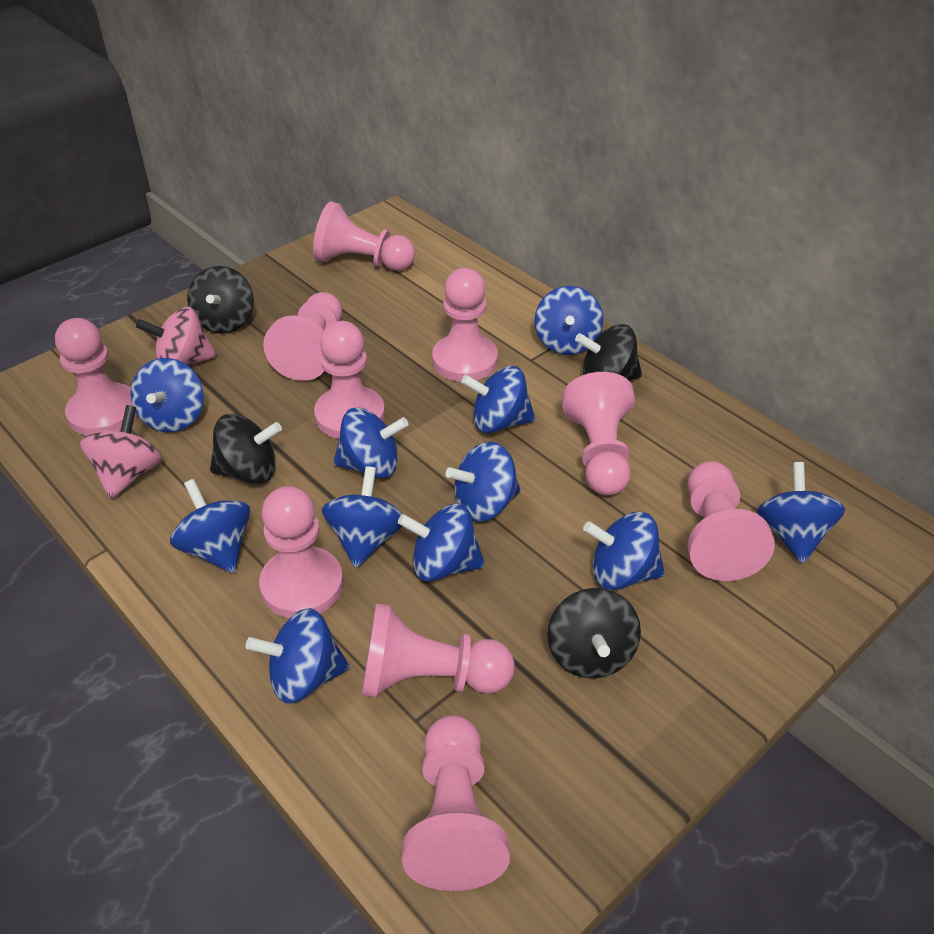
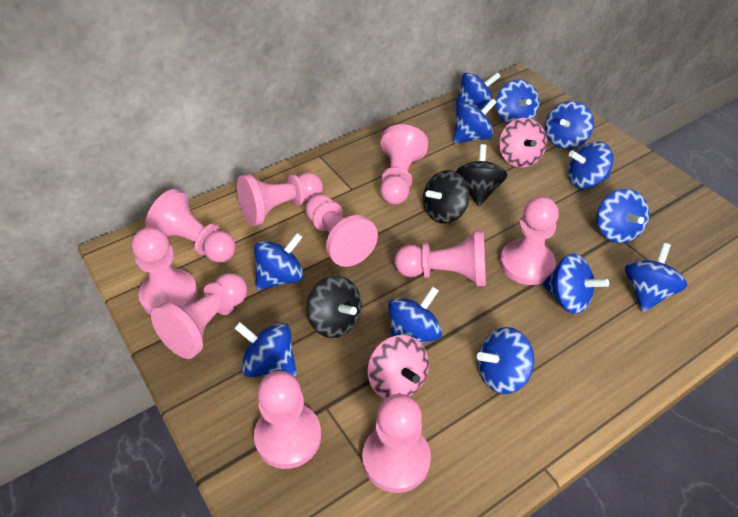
black spinning top: 4 -> 3
blue spinning top: 11 -> 12

